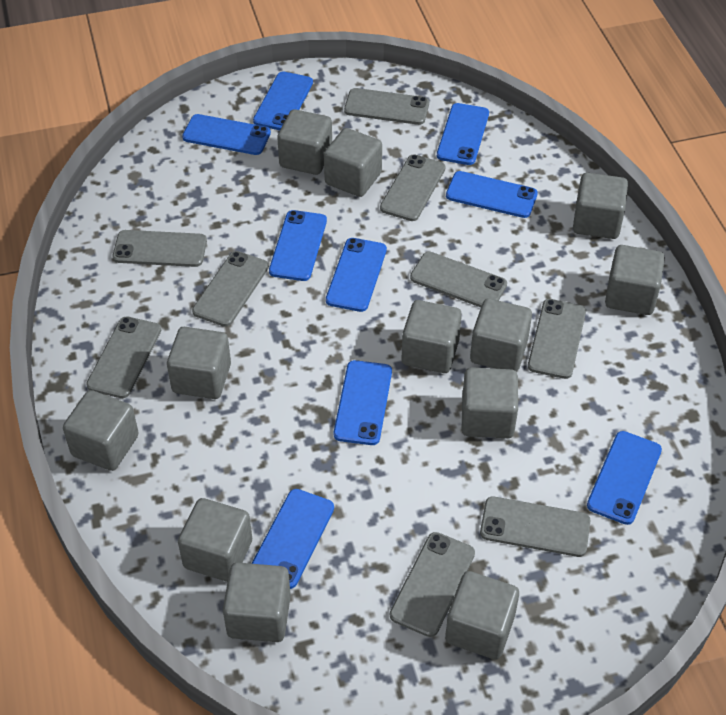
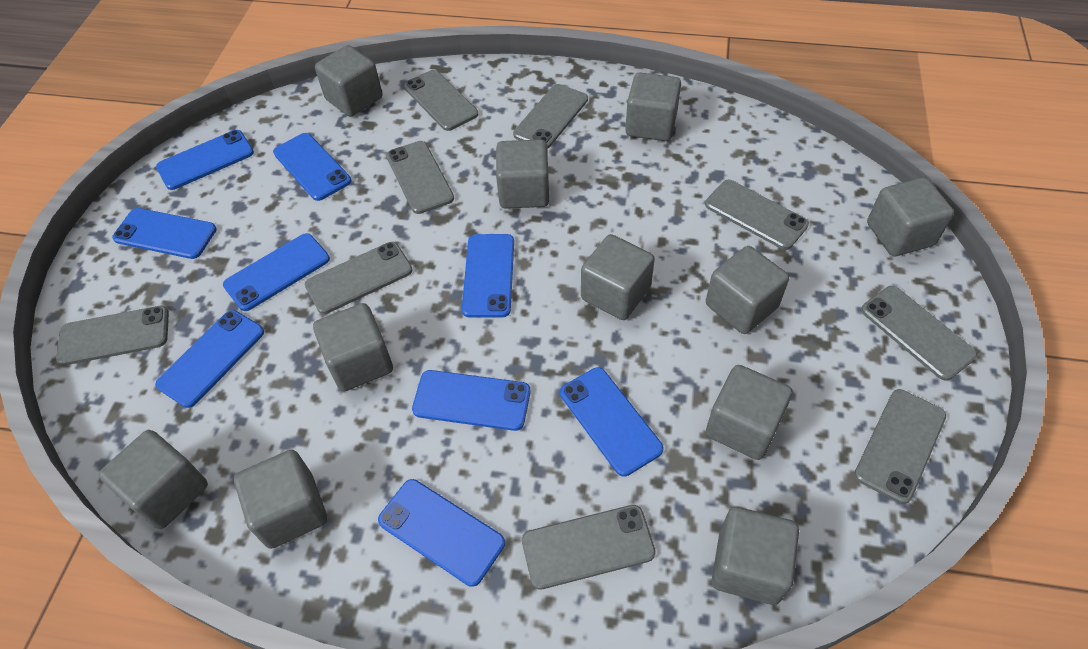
grey cube: 12 -> 11

